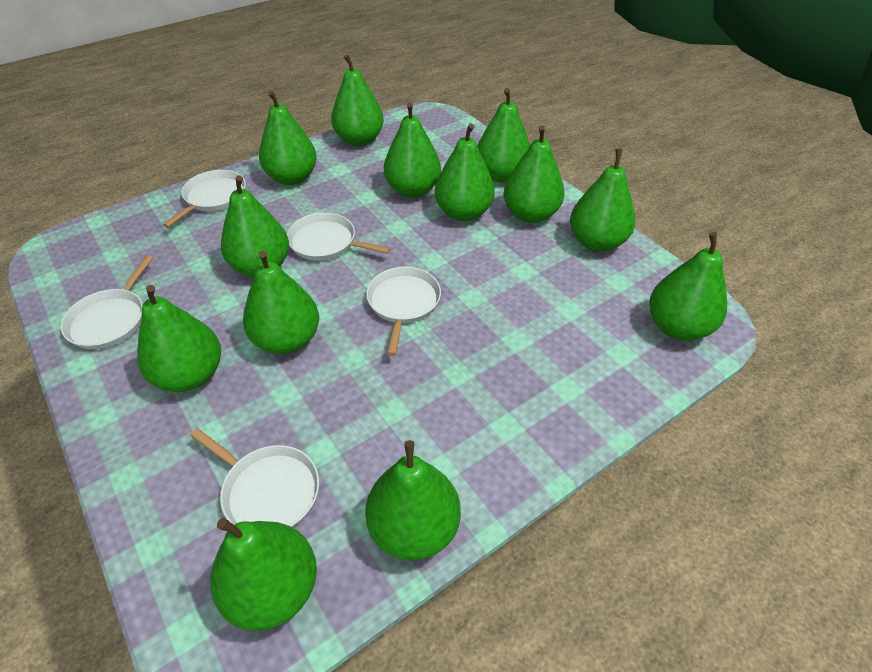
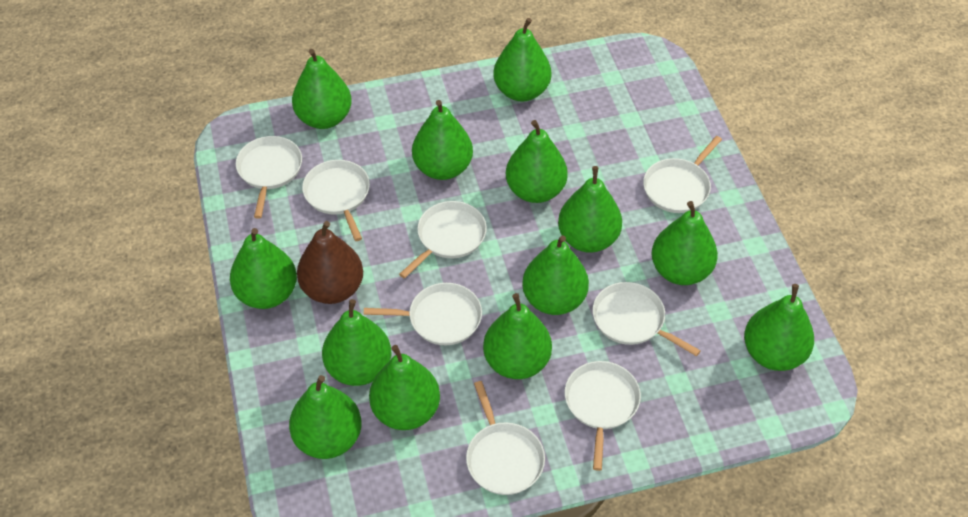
brown pear: 0 -> 1
white pan: 5 -> 8

